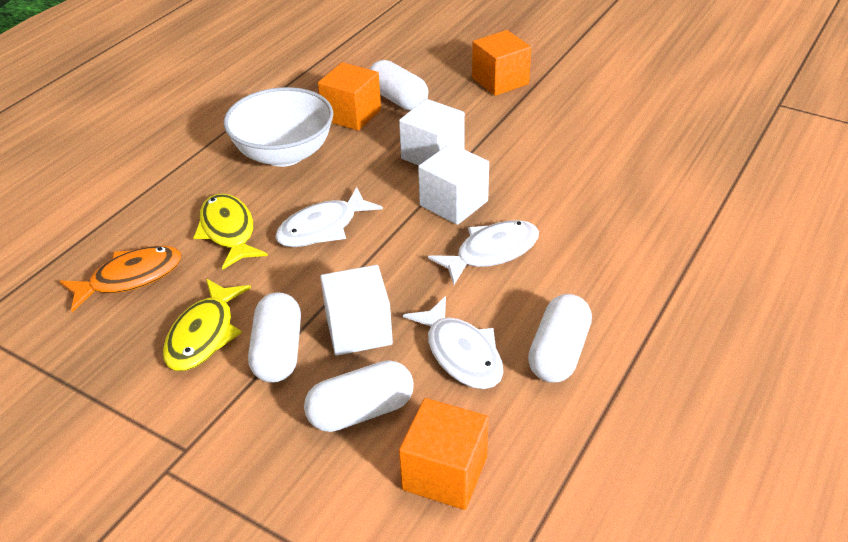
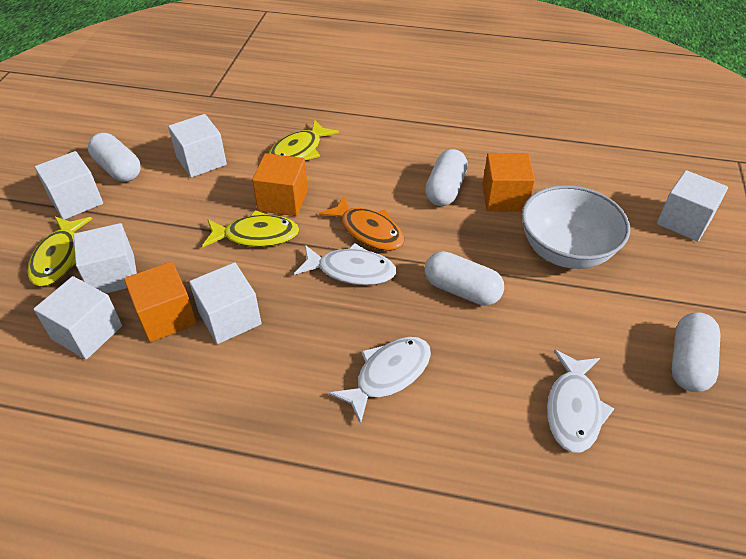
white cube: 3 -> 6
yellow fish: 2 -> 3

